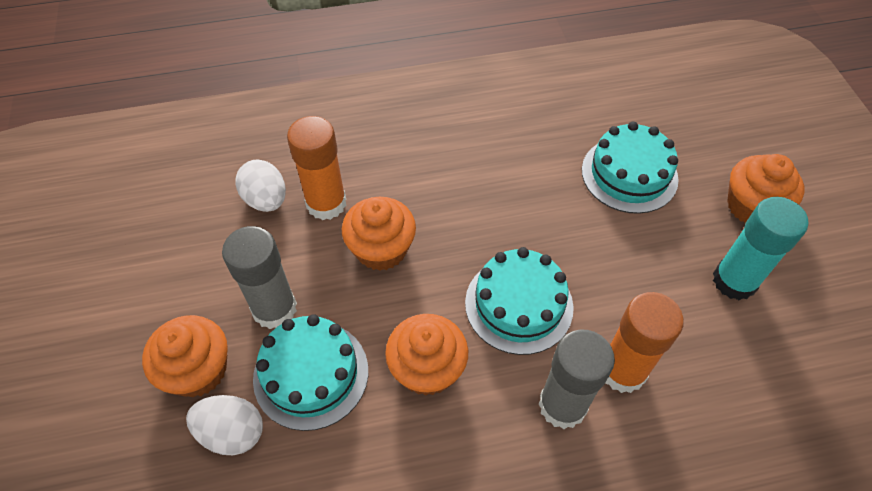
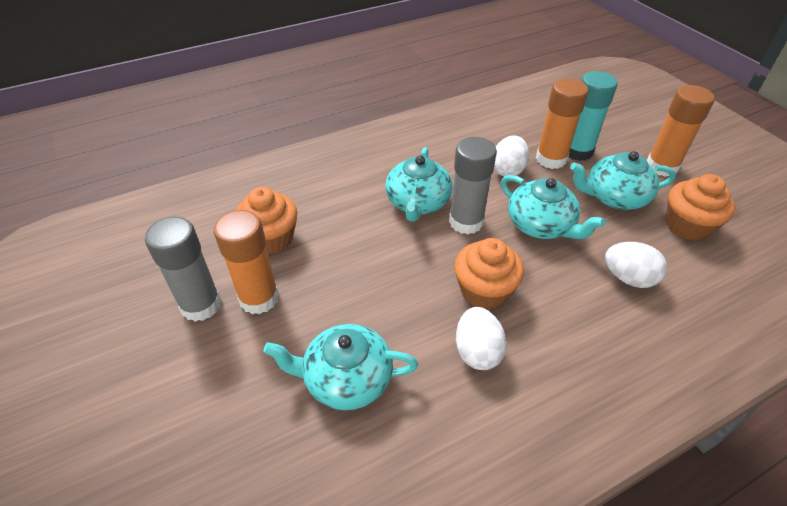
orange cupcake: 4 -> 3
orange glue stick: 2 -> 3
turquoise cake: 3 -> 0
turquoise teapot: 0 -> 4
white egg: 2 -> 3

